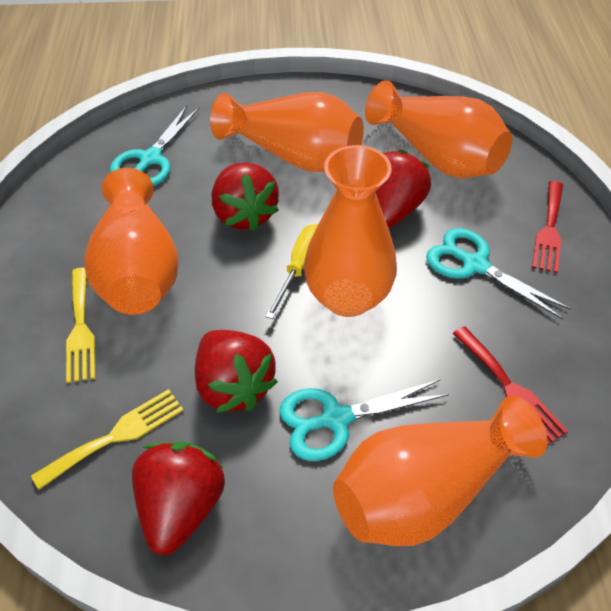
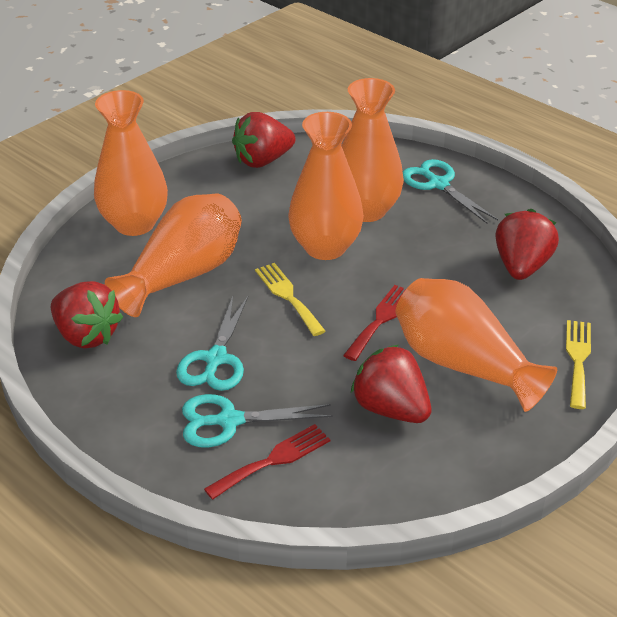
yellow screwdriver: 1 -> 0

